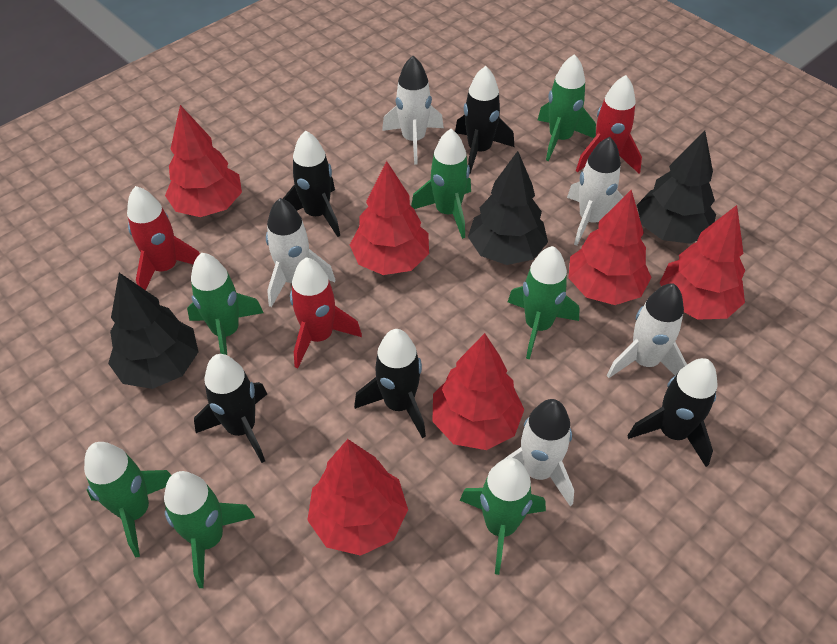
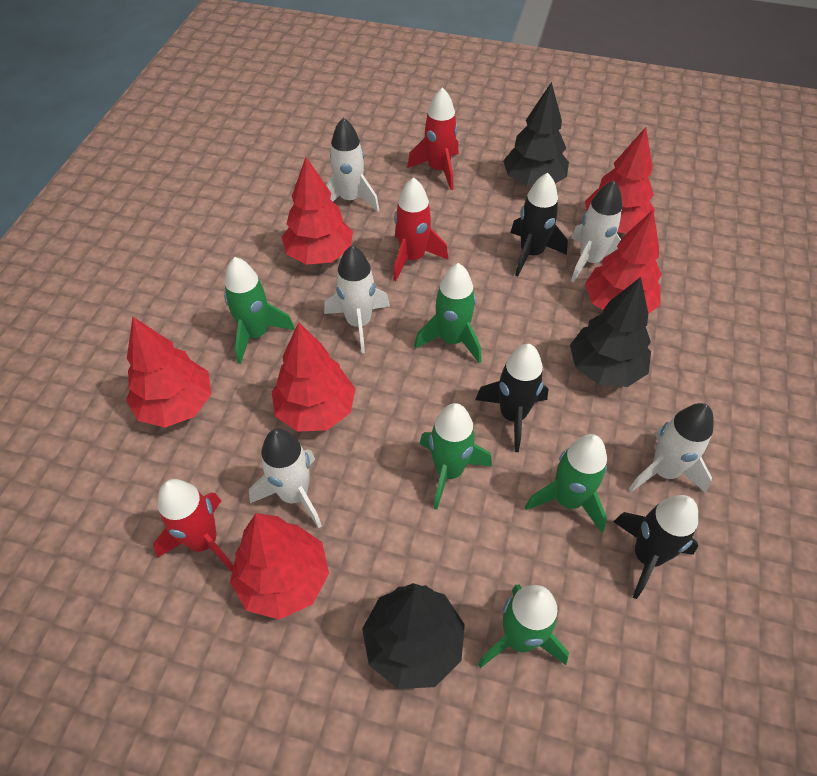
black rocket: 5 -> 3
green rocket: 7 -> 5

